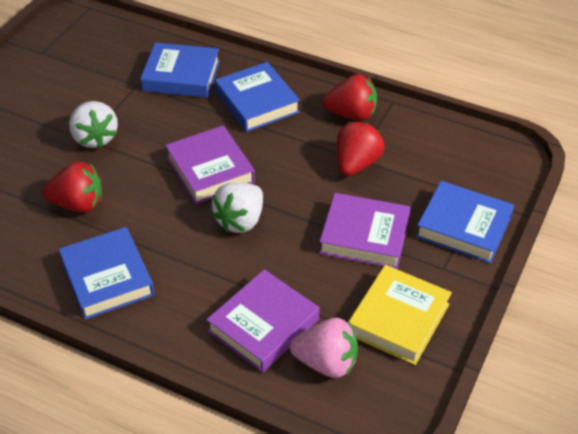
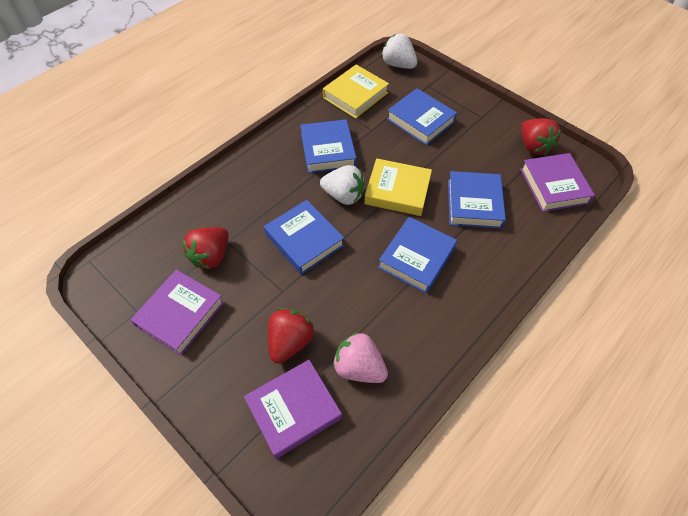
blue book: 4 -> 5
yellow book: 1 -> 2

